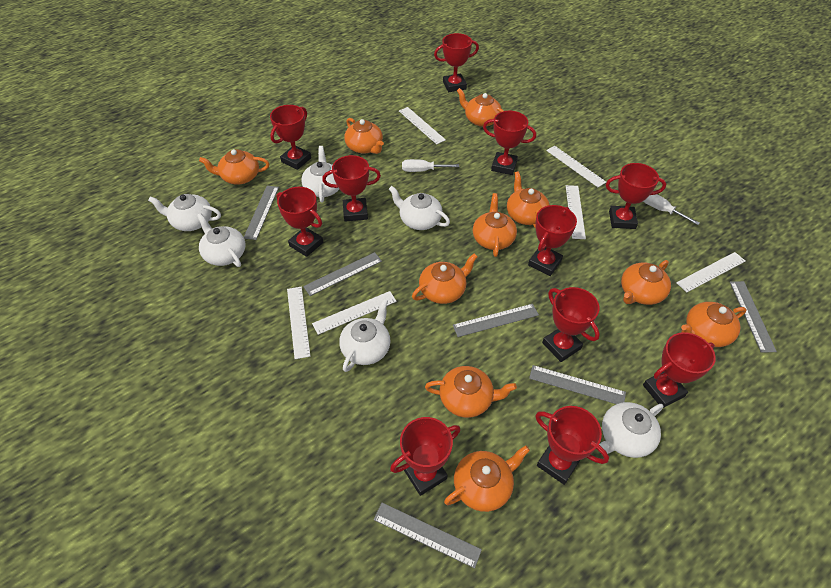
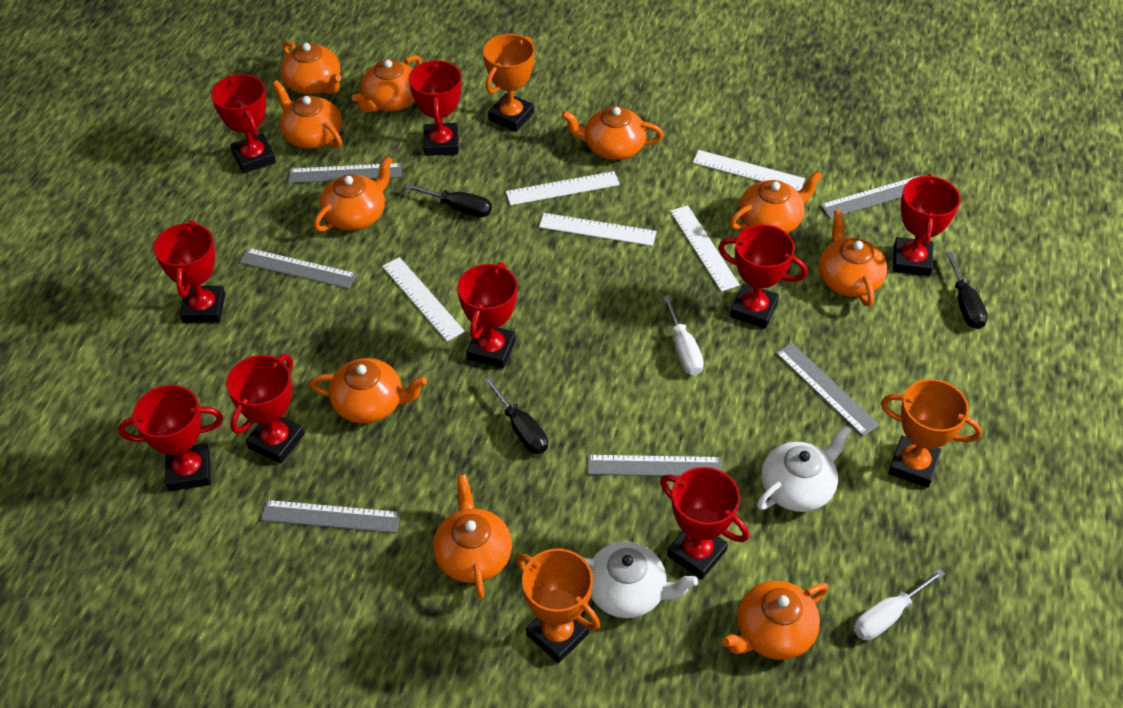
black screwdriver: 0 -> 3
orange trophy: 0 -> 3
red trophy: 11 -> 9
white ruler: 6 -> 5
white teapot: 6 -> 2

